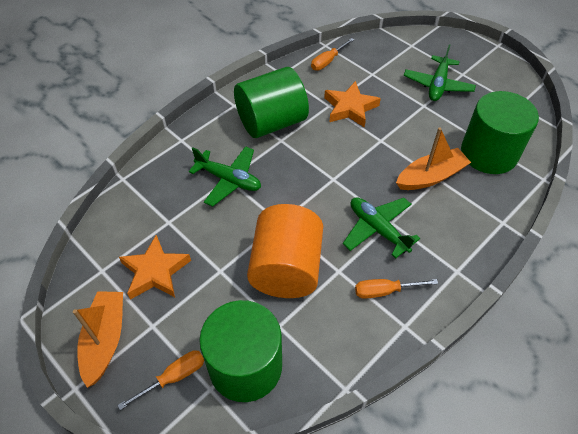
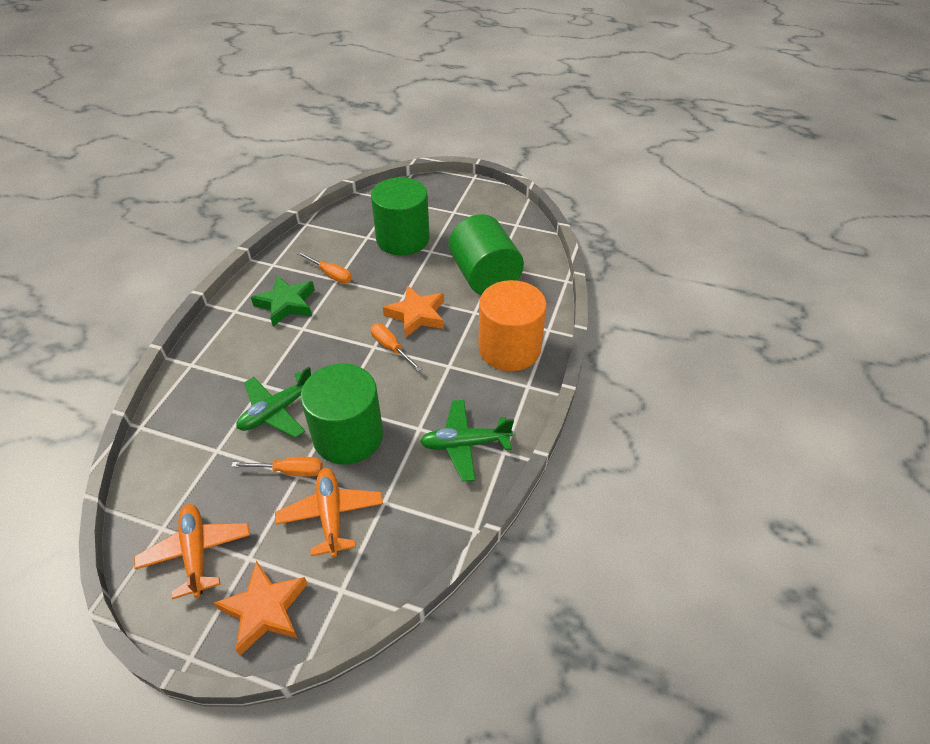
green plane: 3 -> 2
green star: 0 -> 1
orange boat: 2 -> 0
orange plane: 0 -> 2

